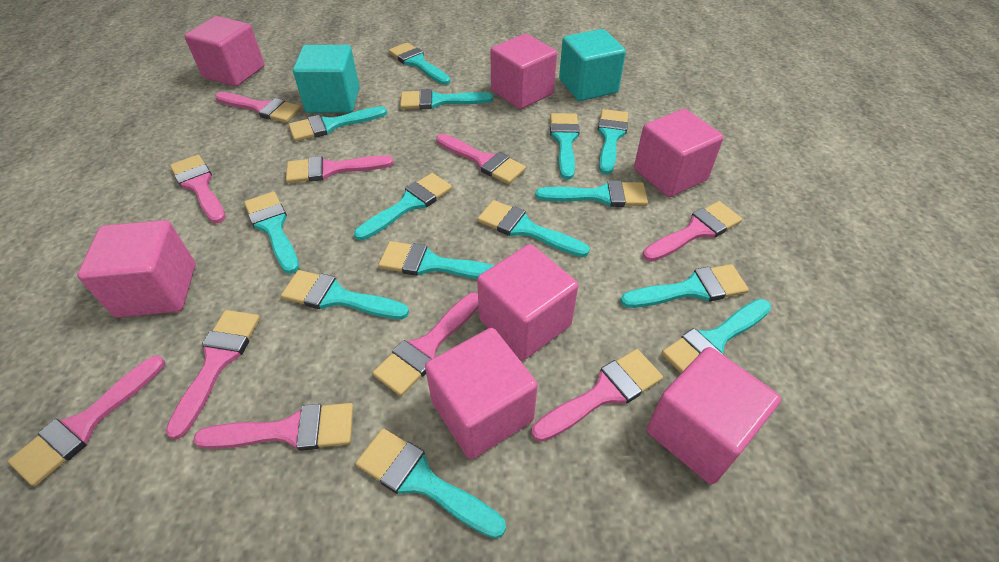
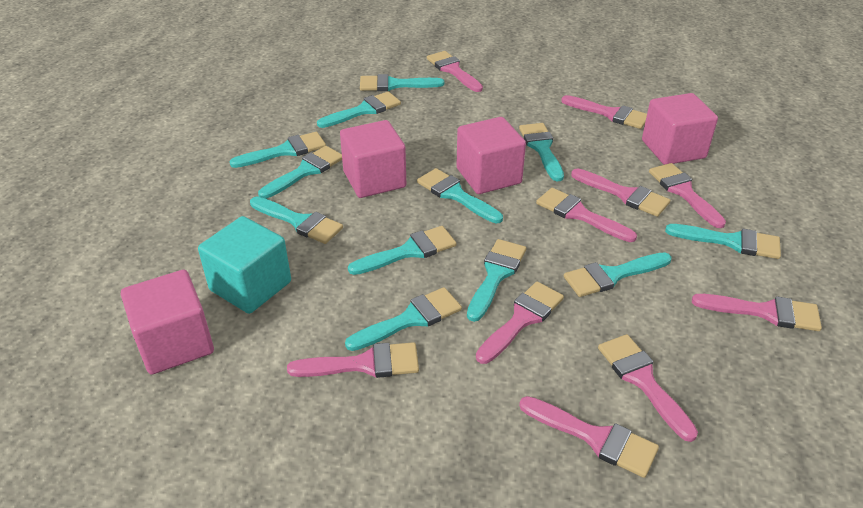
pink cube: 7 -> 4
turquoise brush: 14 -> 12
turquoise cube: 2 -> 1

